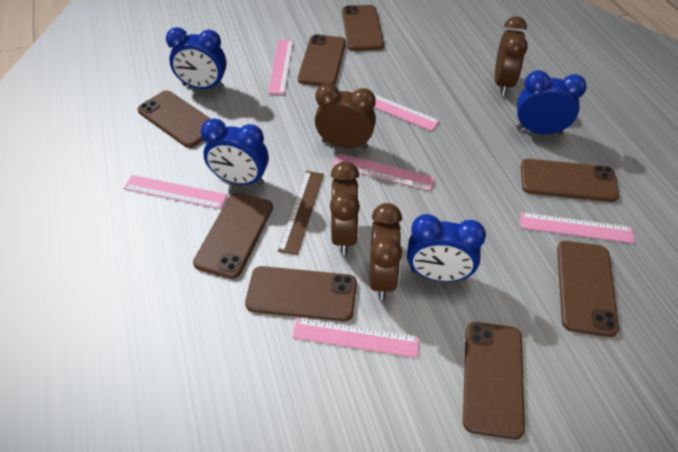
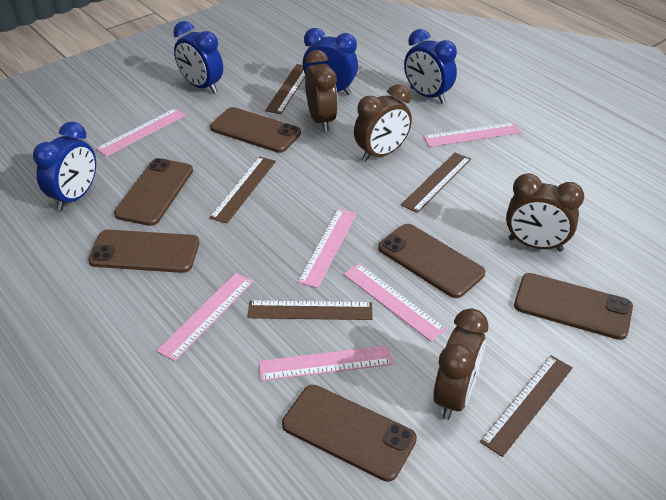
brown phone: 8 -> 6
brown ruler: 1 -> 5

